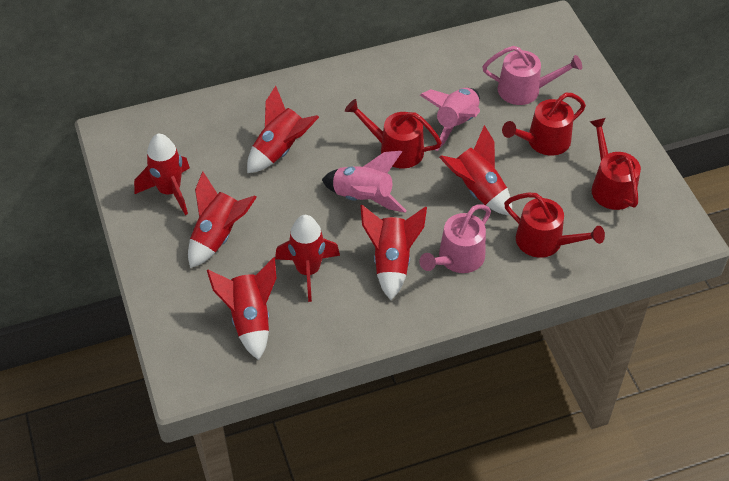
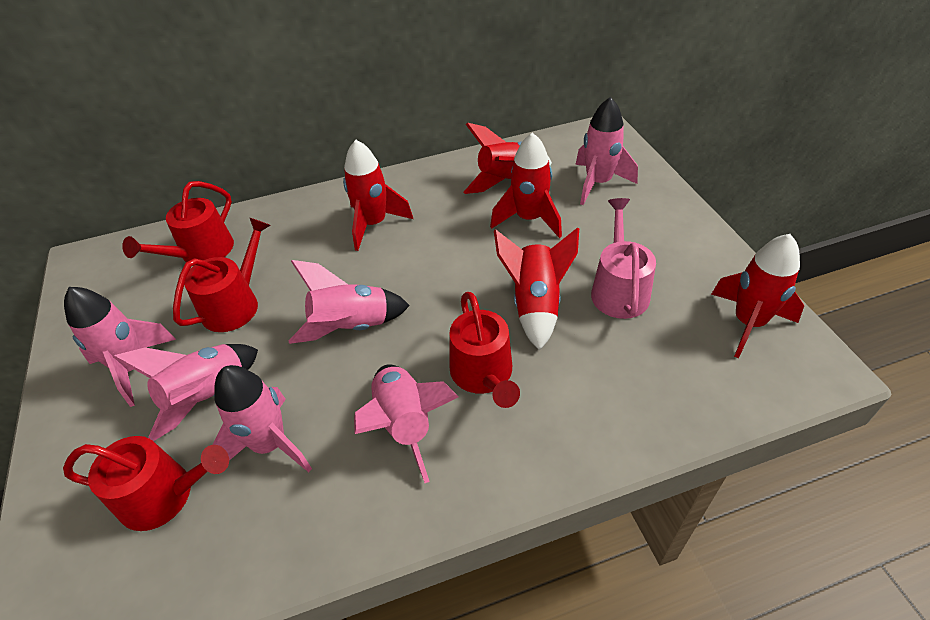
pink rocket: 2 -> 6
pink watering can: 2 -> 1
red rocket: 7 -> 5

